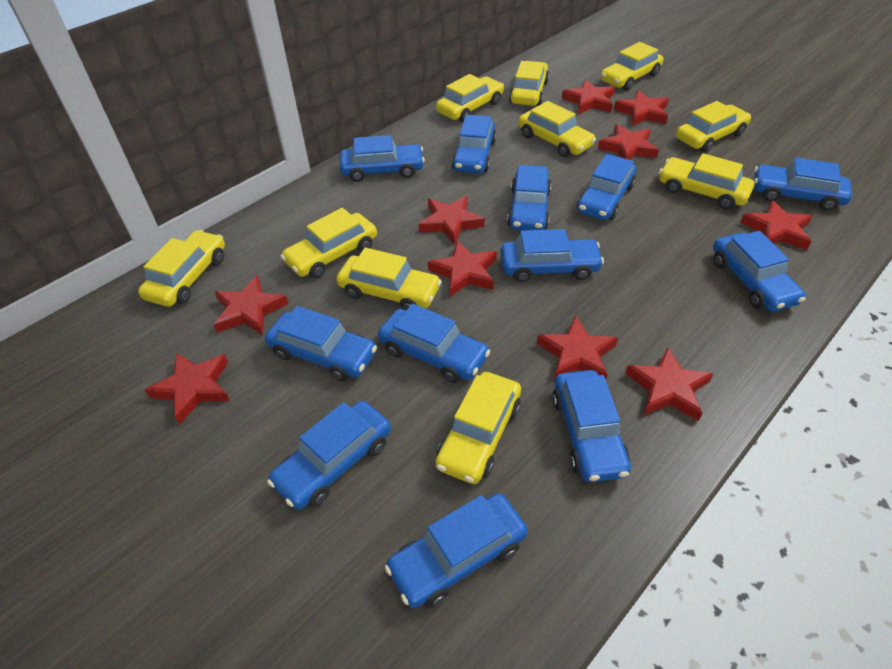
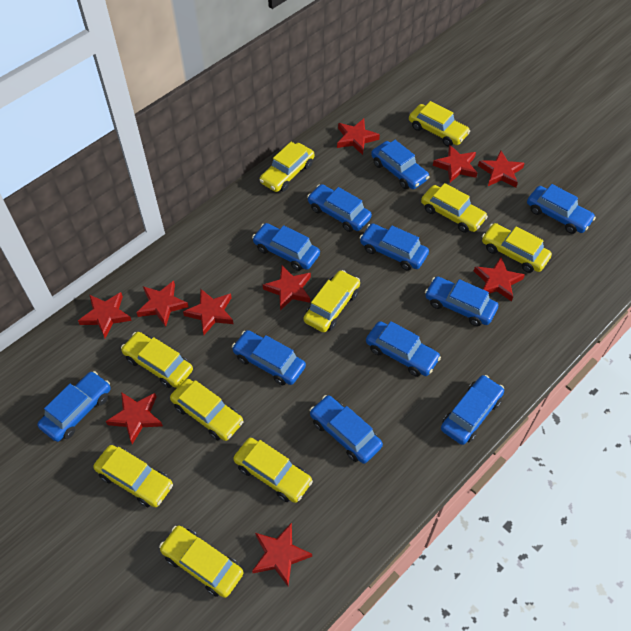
blue car: 12 -> 11

